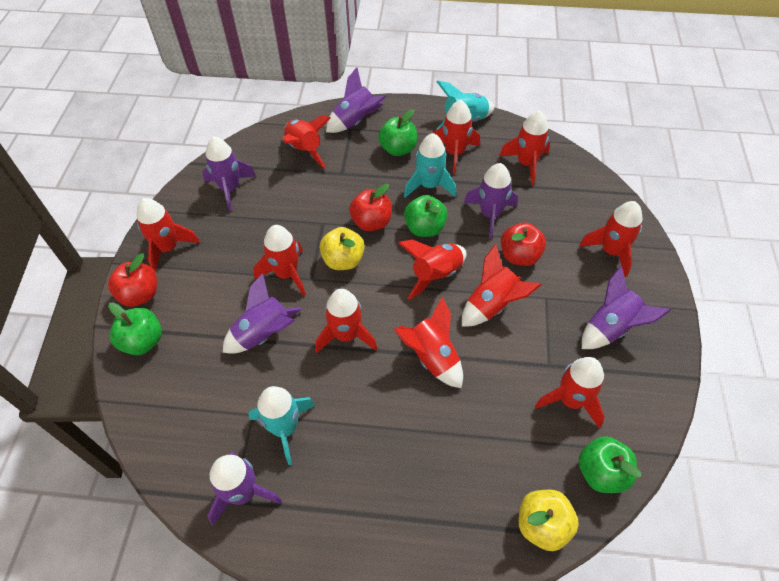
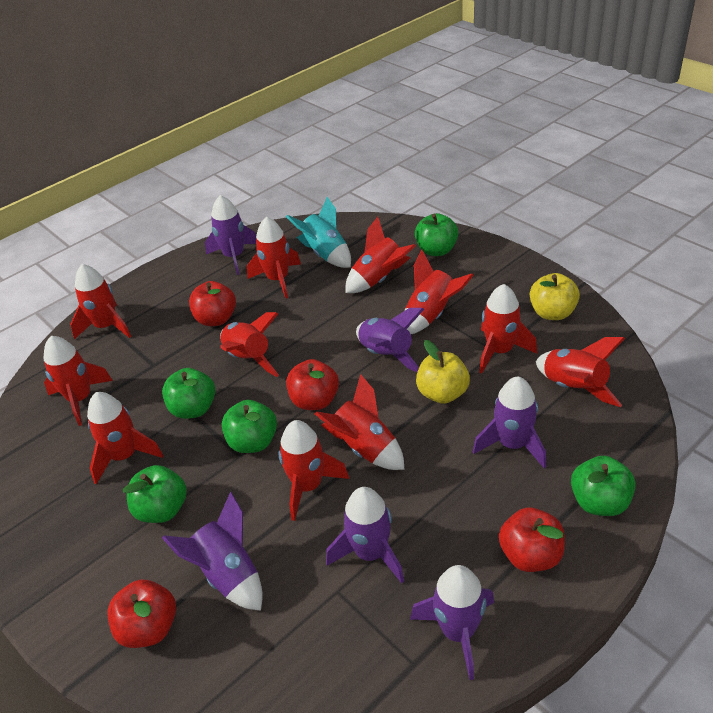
green apple: 4 -> 5
red apple: 3 -> 4
turquoise rocket: 3 -> 1

